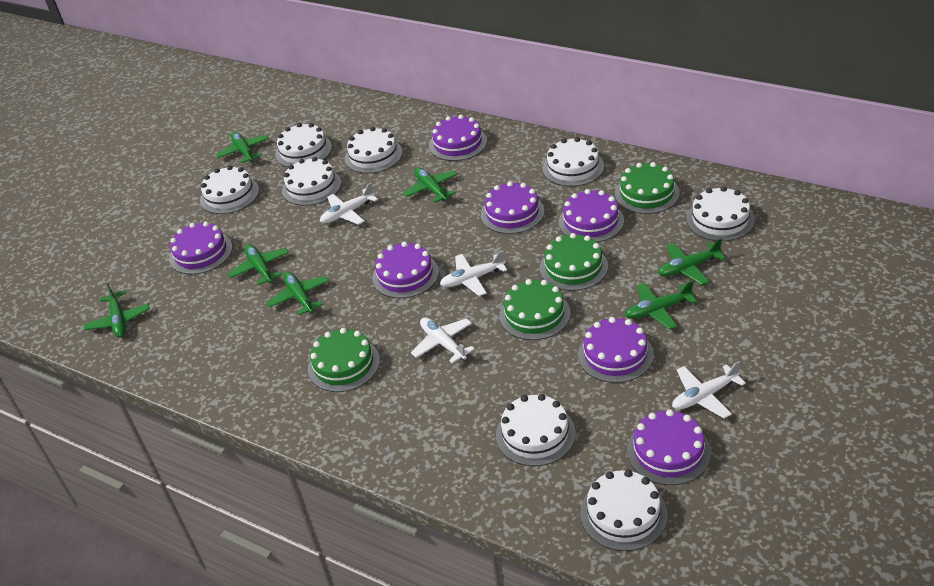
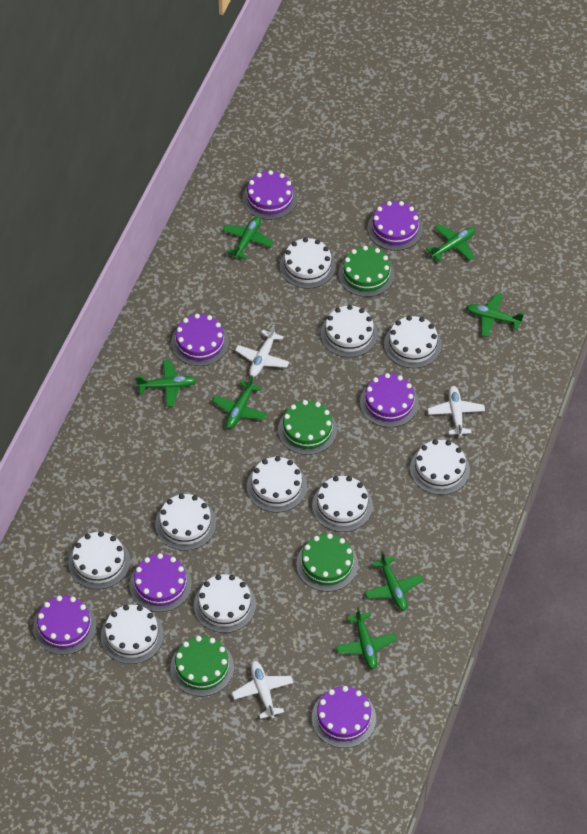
white cake: 8 -> 10
white plane: 4 -> 3

